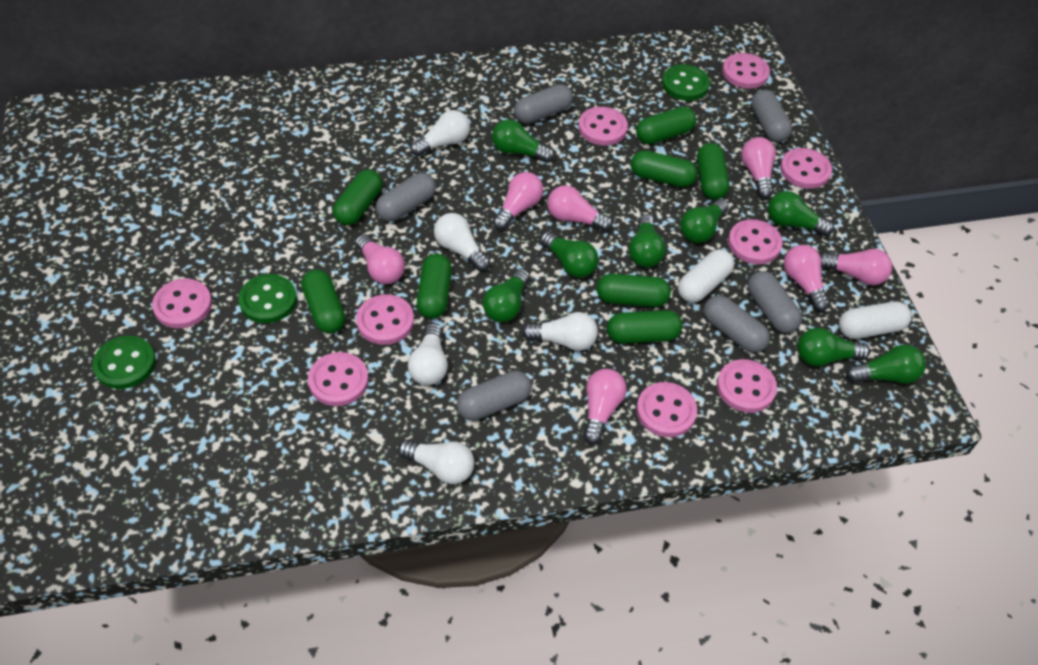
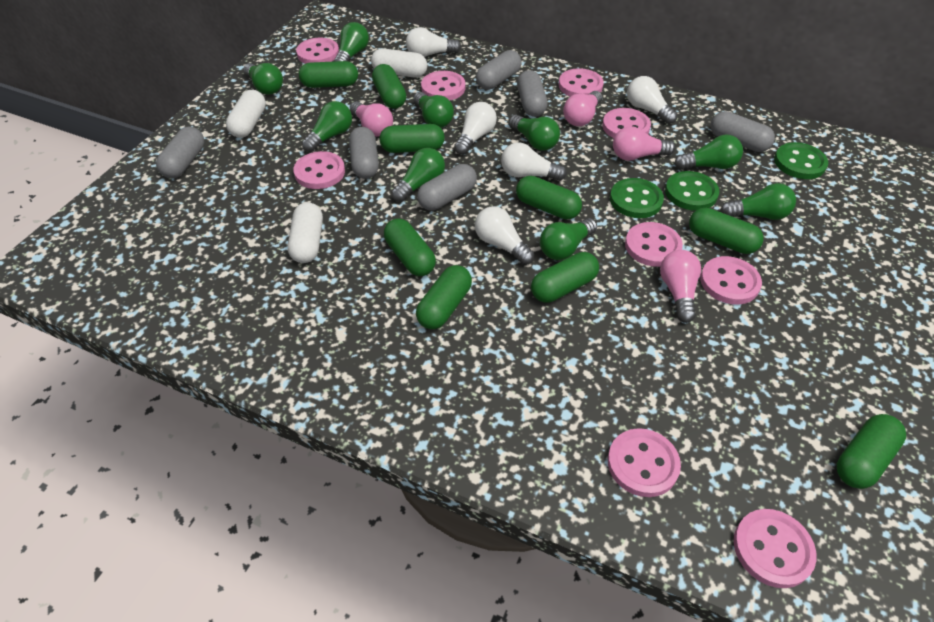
green capsule: 8 -> 9
green light bulb: 8 -> 9
pink light bulb: 7 -> 4
white capsule: 2 -> 3

